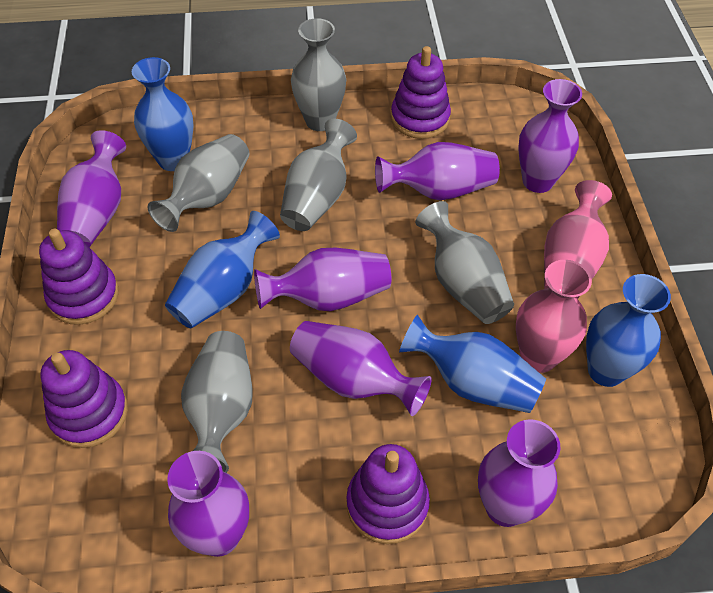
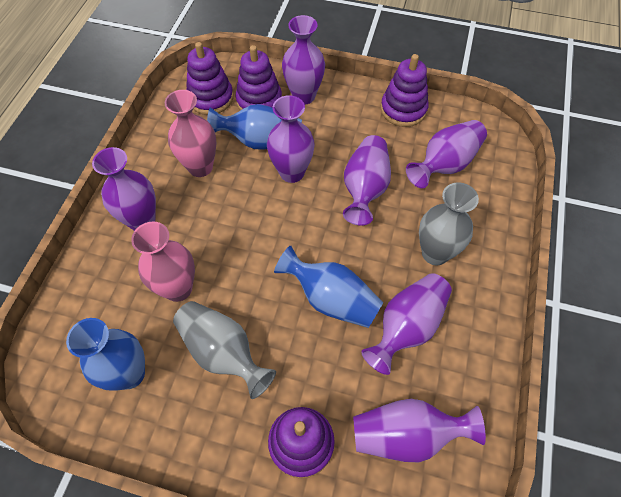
blue vase: 4 -> 3
grey vase: 5 -> 2

